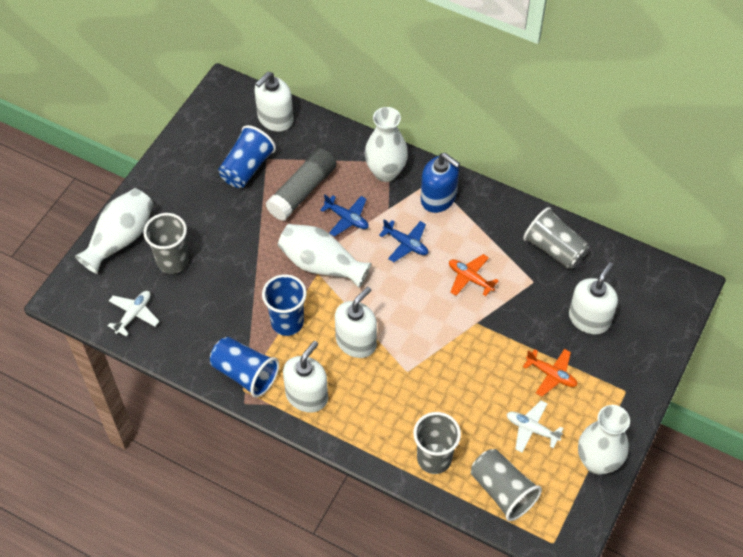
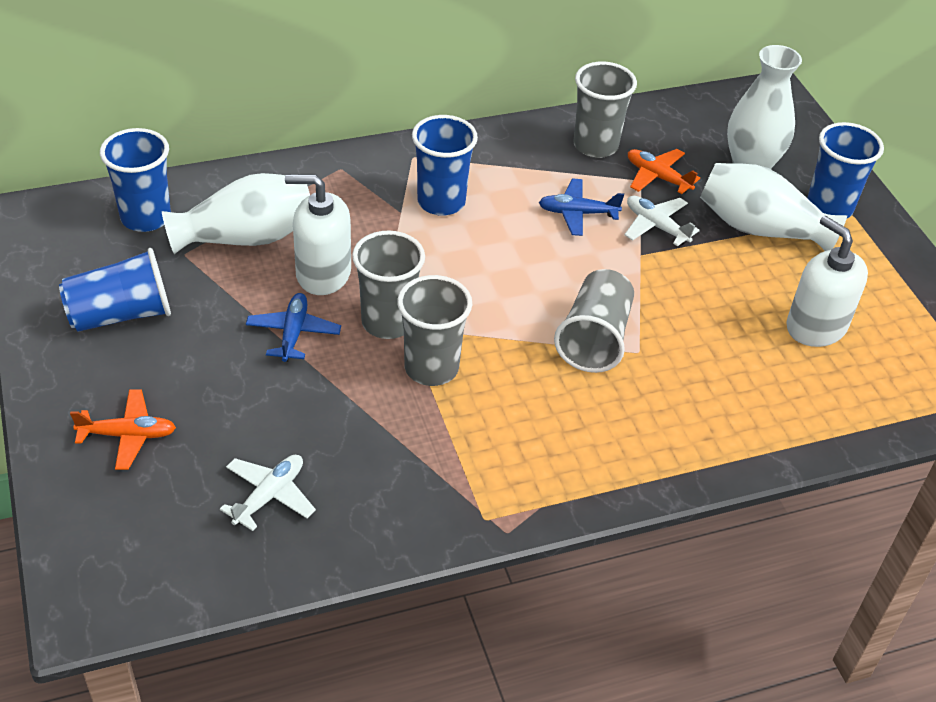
blue cup: 3 -> 4
blue soap dispenser: 1 -> 0
grey glue stick: 1 -> 0
white soap dispenser: 4 -> 2
white vase: 4 -> 3

